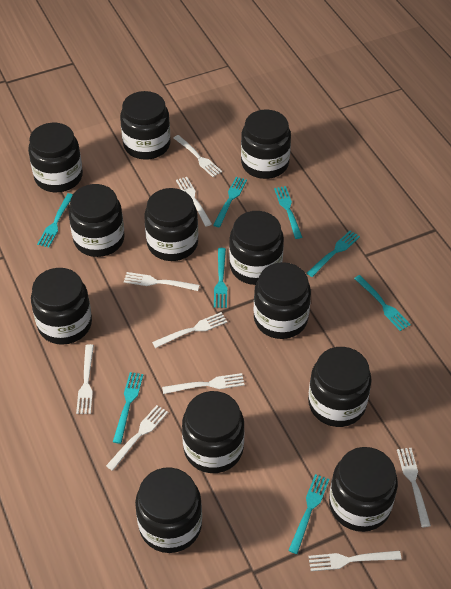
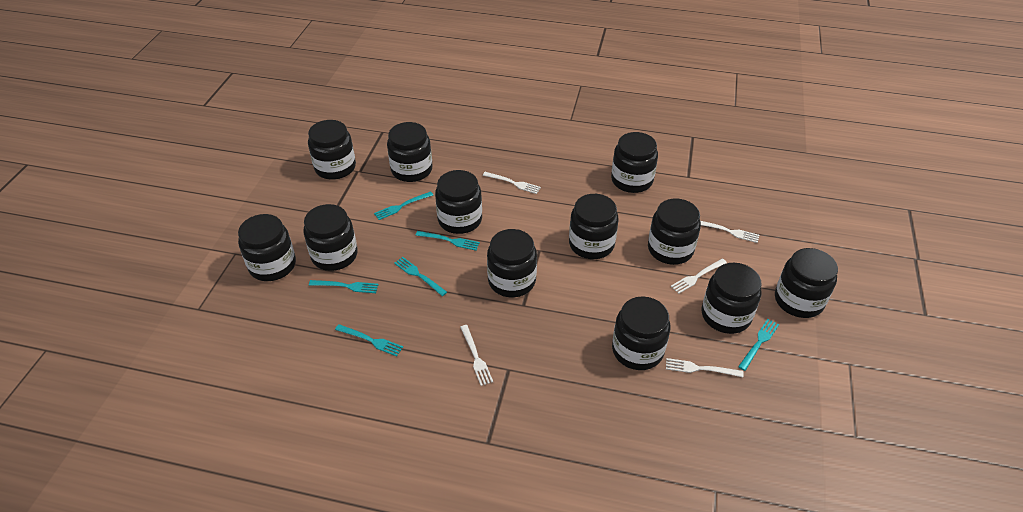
turquoise fork: 8 -> 6
white fork: 9 -> 5

